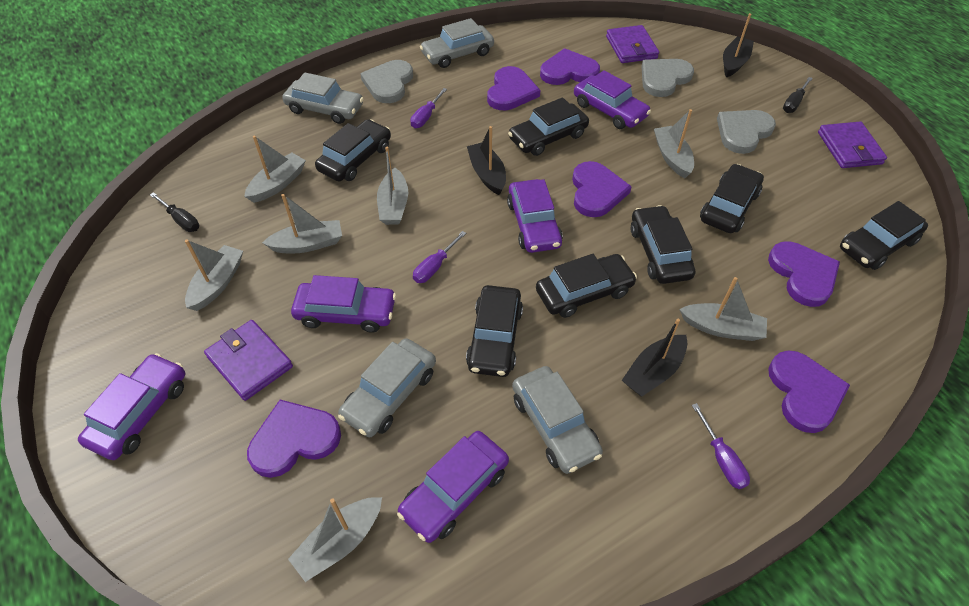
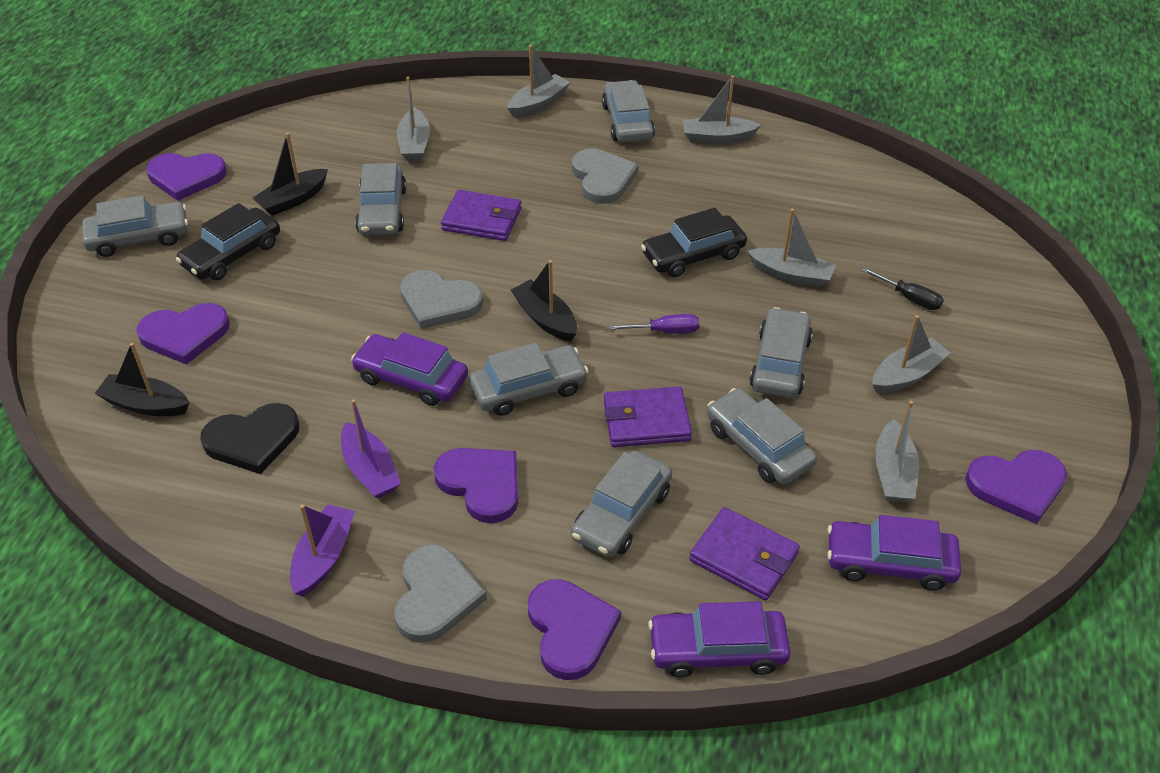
black car: 7 -> 2
black heart: 0 -> 1
black screwdriver: 2 -> 1
grey boat: 7 -> 6
grey car: 4 -> 7
purple boat: 0 -> 2
purple car: 5 -> 3
purple heart: 6 -> 5
purple screwdriver: 3 -> 1

